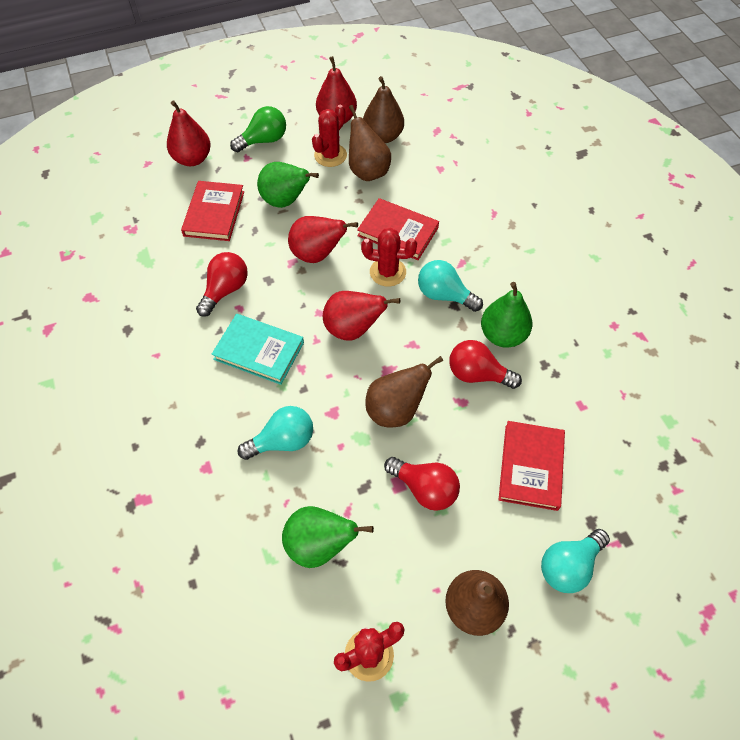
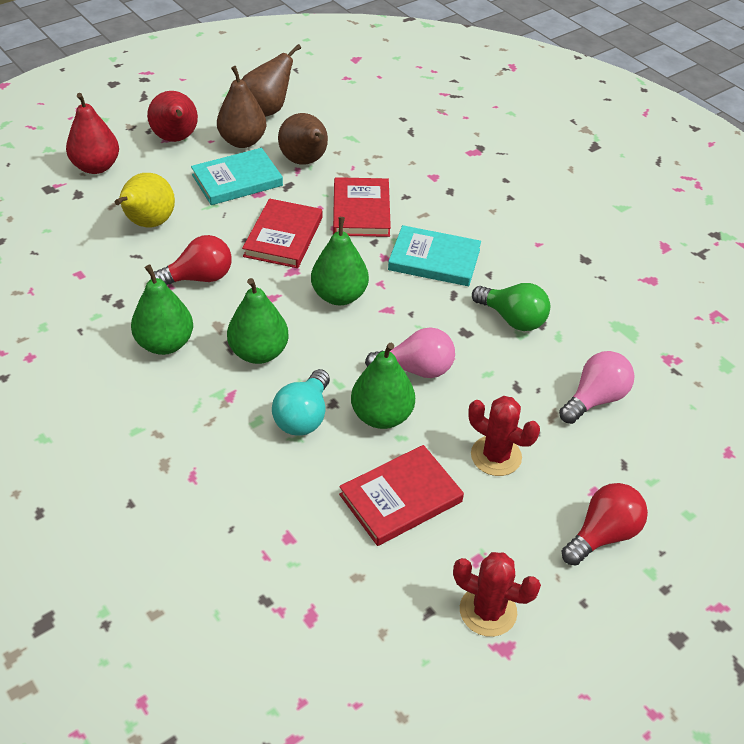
brown pear: 4 -> 3
green pear: 3 -> 4
pink light bulb: 0 -> 2
red cactus: 3 -> 2
red light bulb: 3 -> 2
red pear: 4 -> 2
turquoise book: 1 -> 2
turquoise light bulb: 3 -> 1
yellow pear: 0 -> 1

